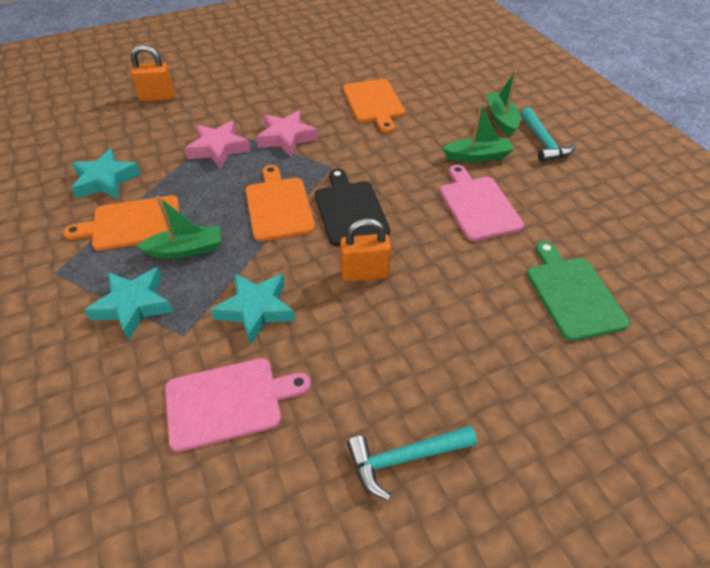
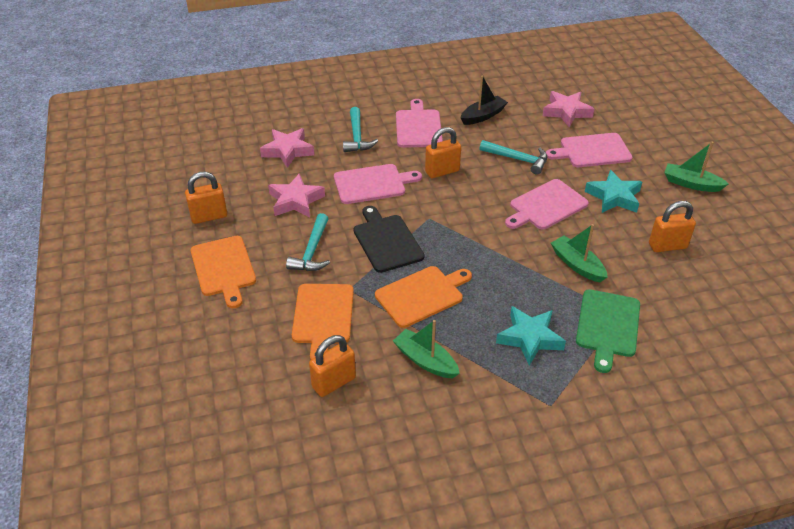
black boat: 0 -> 1
orange padlock: 2 -> 4
pink cutting board: 2 -> 4
pink star: 2 -> 3
turquoise hammer: 2 -> 3
turquoise star: 3 -> 2

